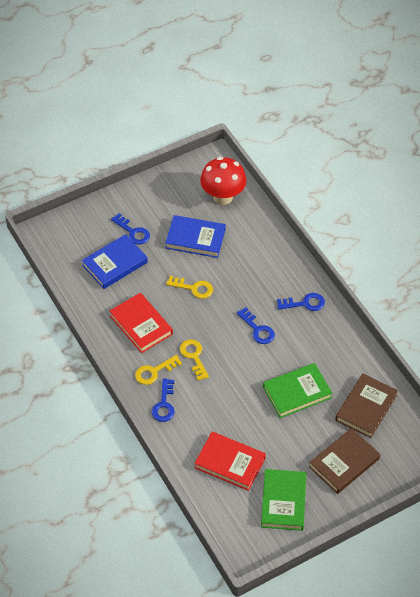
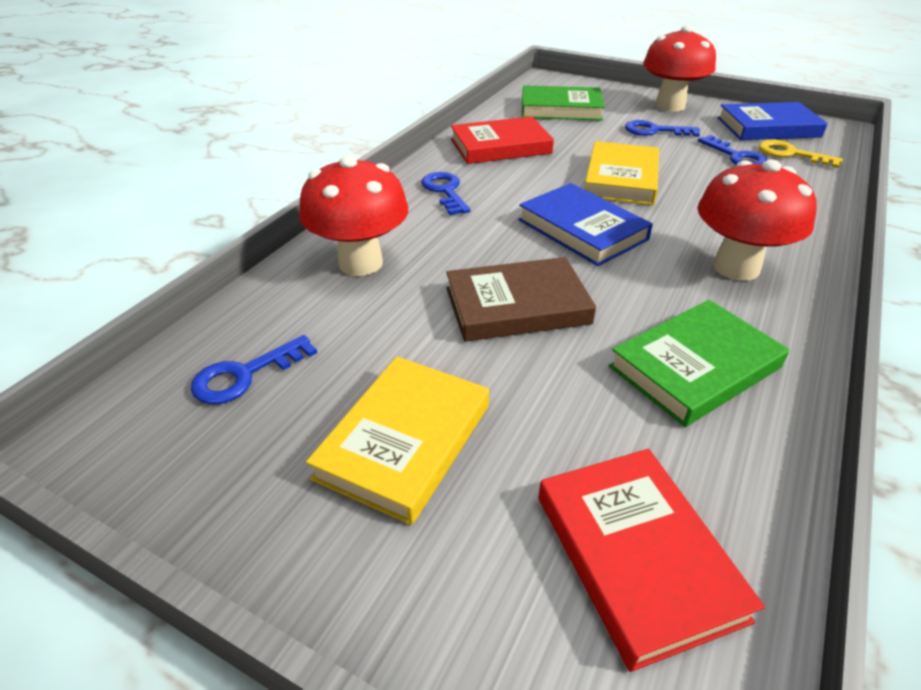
brown book: 2 -> 1
red mushroom: 1 -> 3
yellow book: 0 -> 2
yellow key: 3 -> 1

